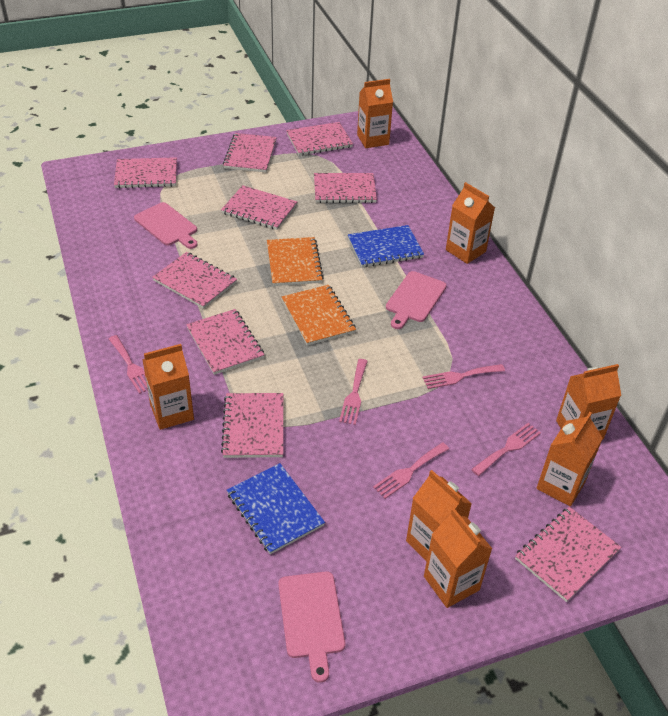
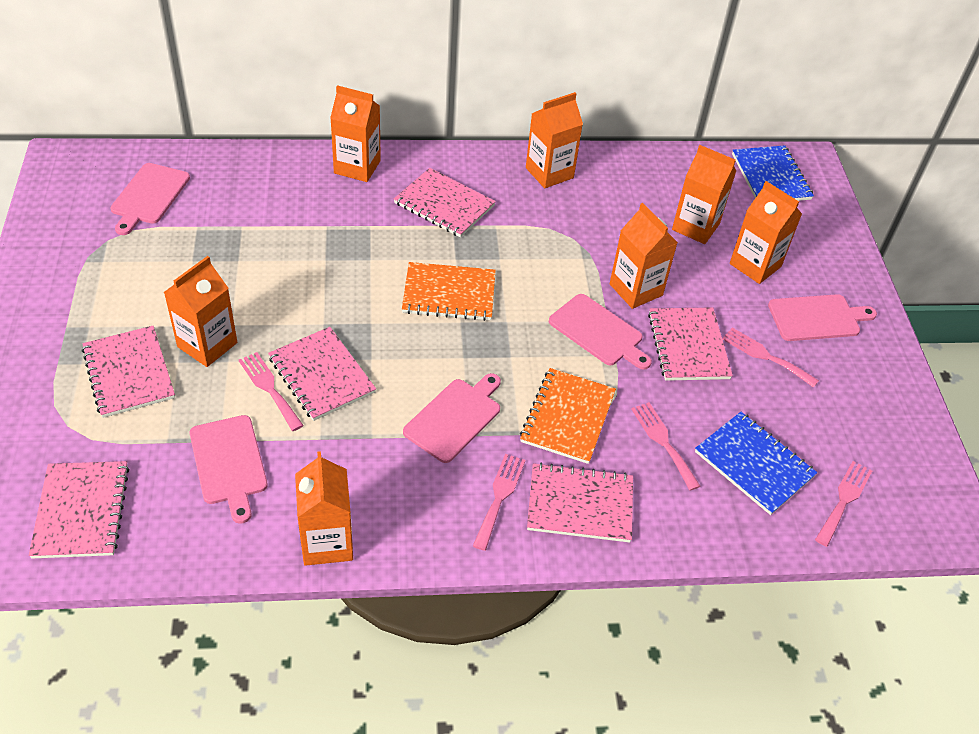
pink cutting board: 3 -> 5
pink notebook: 9 -> 6

